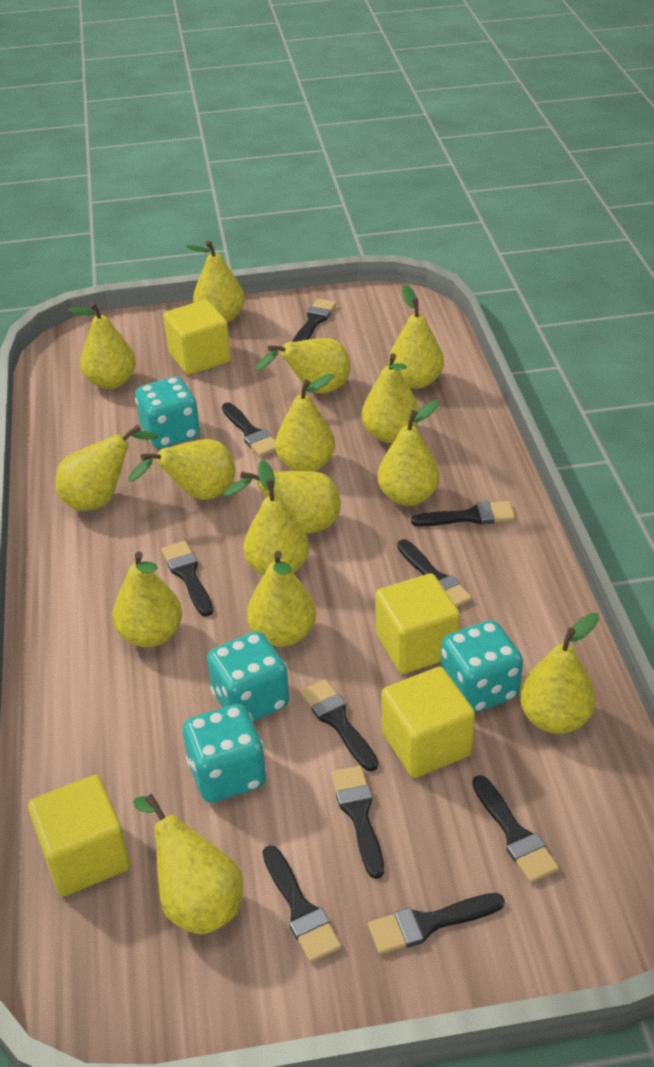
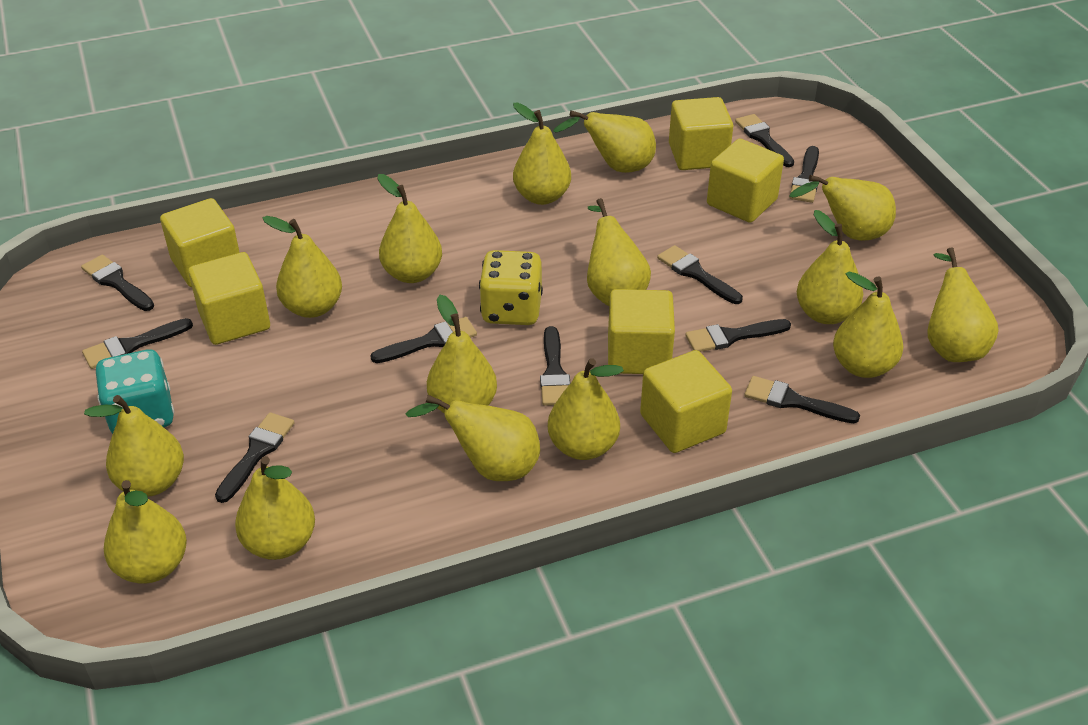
turquoise dice: 4 -> 1
yellow cube: 4 -> 6
yellow dice: 0 -> 1

